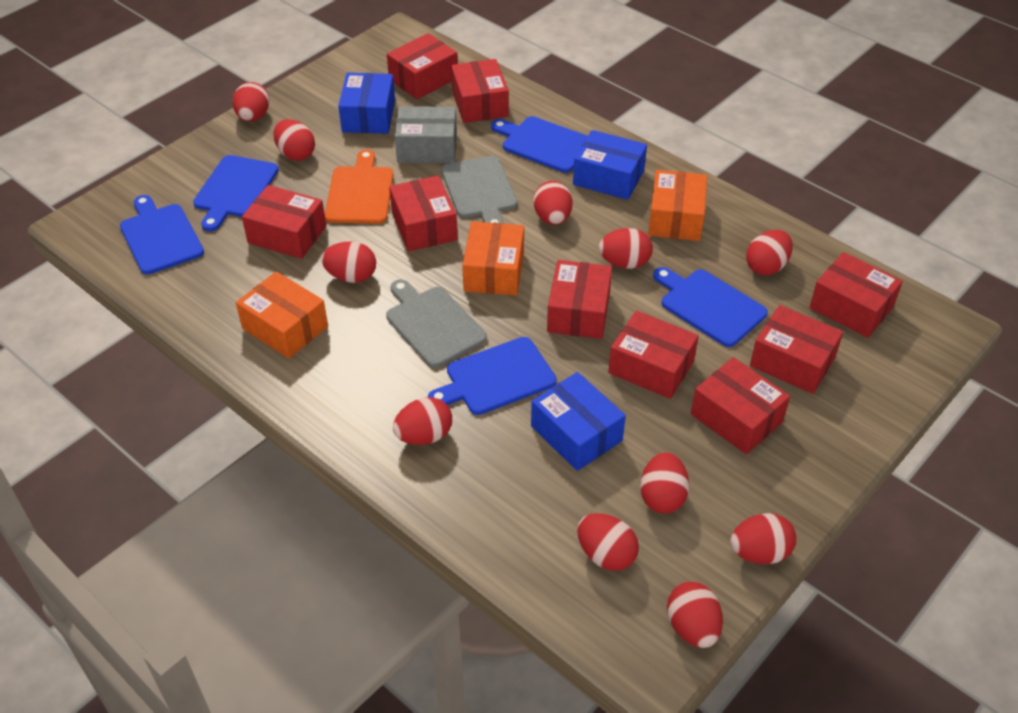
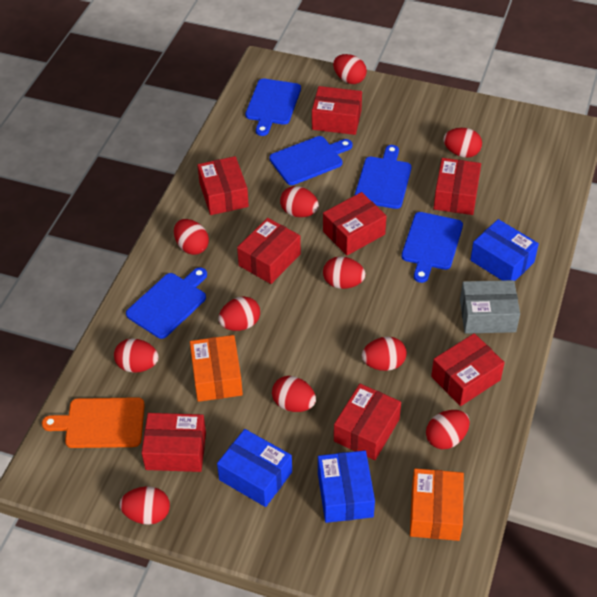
grey cutting board: 2 -> 0
orange box: 3 -> 2
red box: 9 -> 8

